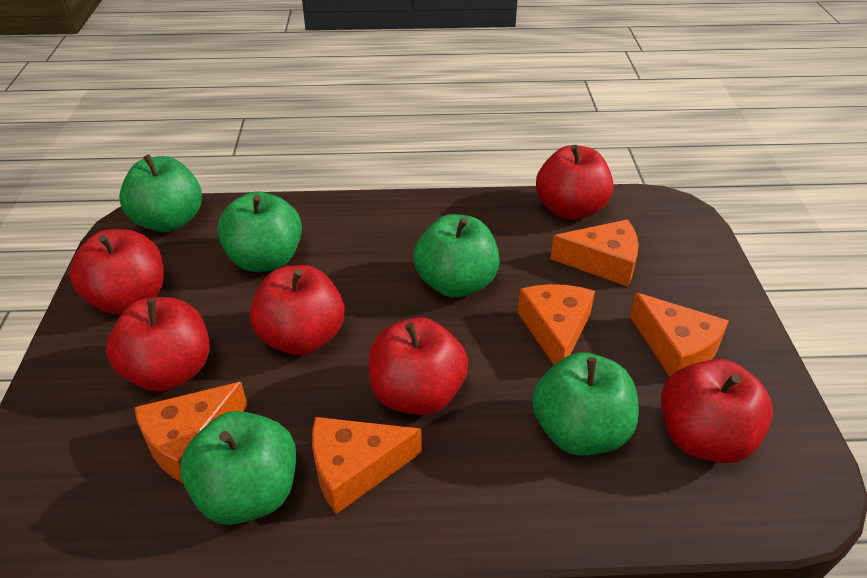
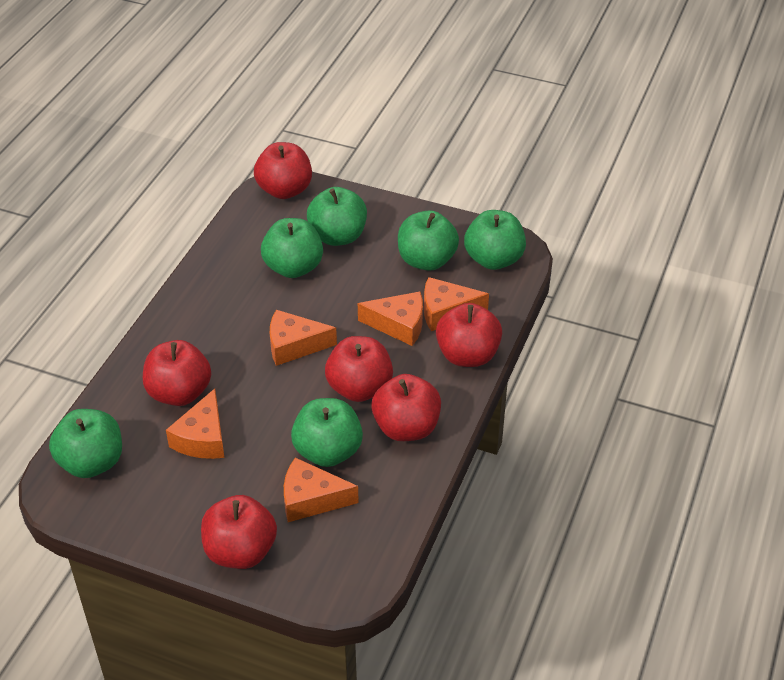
green apple: 5 -> 6

